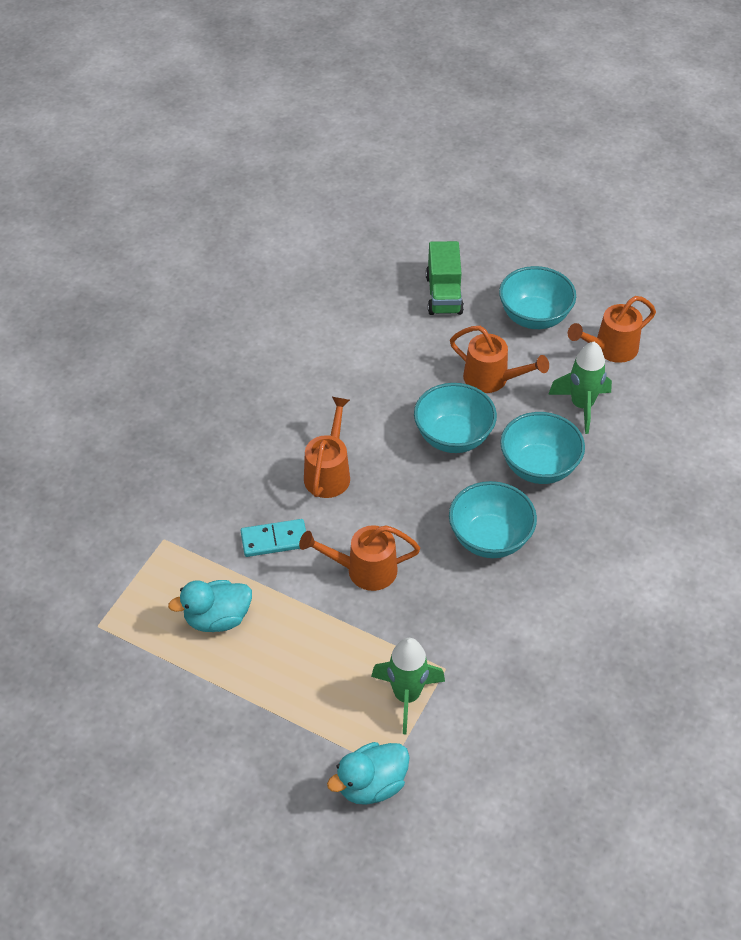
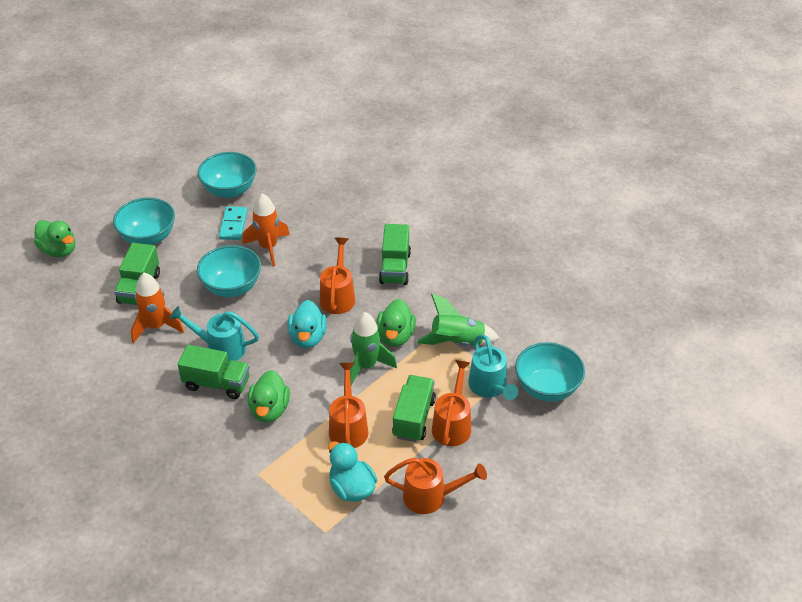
green duck: 0 -> 3
green truck: 1 -> 4
orange rocket: 0 -> 2
turquoise watering can: 0 -> 2

